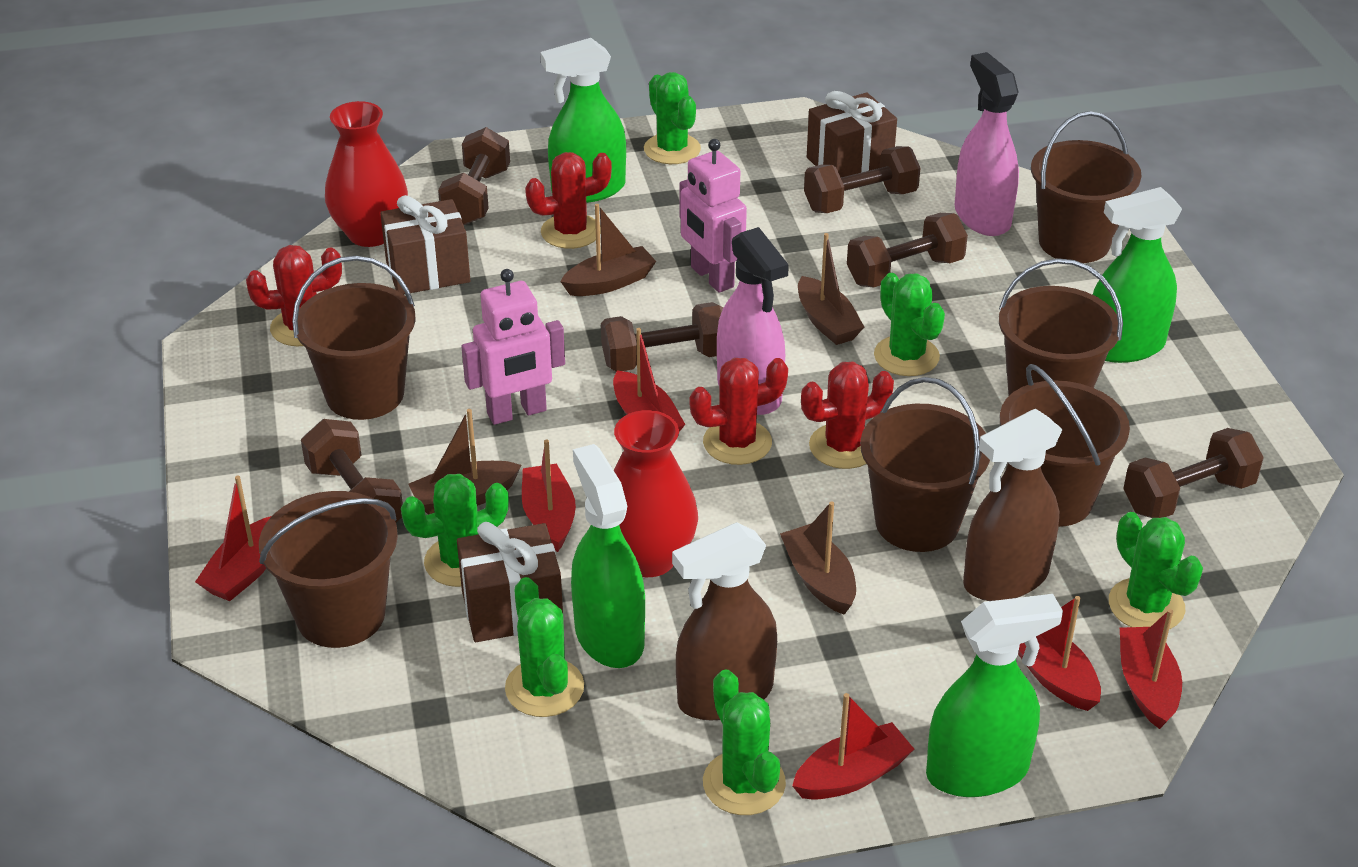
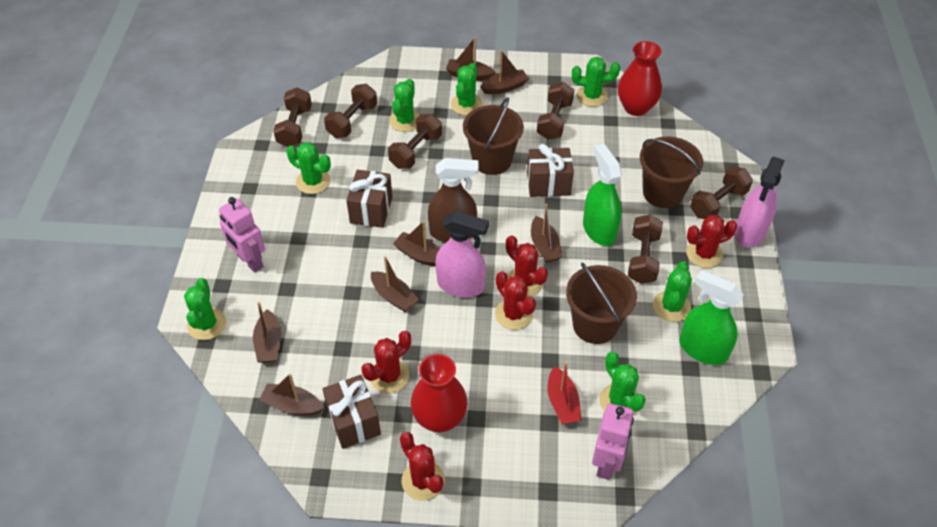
brown boat: 4 -> 7
brown bucket: 6 -> 3
brown spray bottle: 2 -> 1
green cactus: 6 -> 7
green spray bottle: 4 -> 2
red boat: 6 -> 1
red cactus: 4 -> 5

